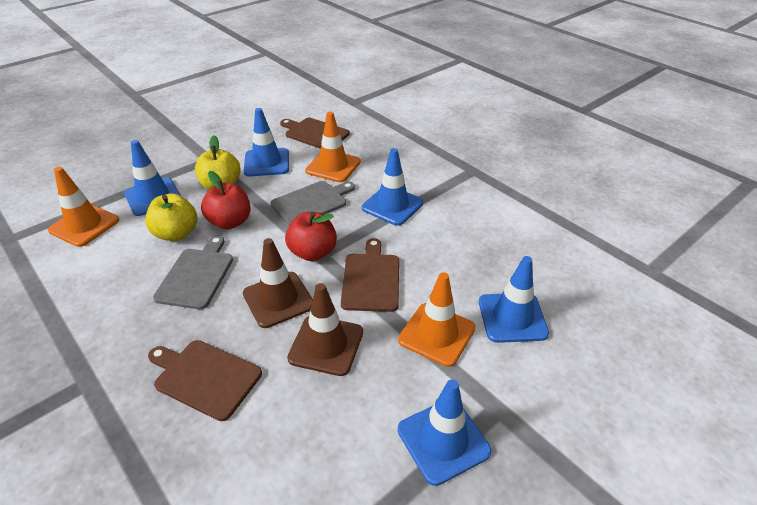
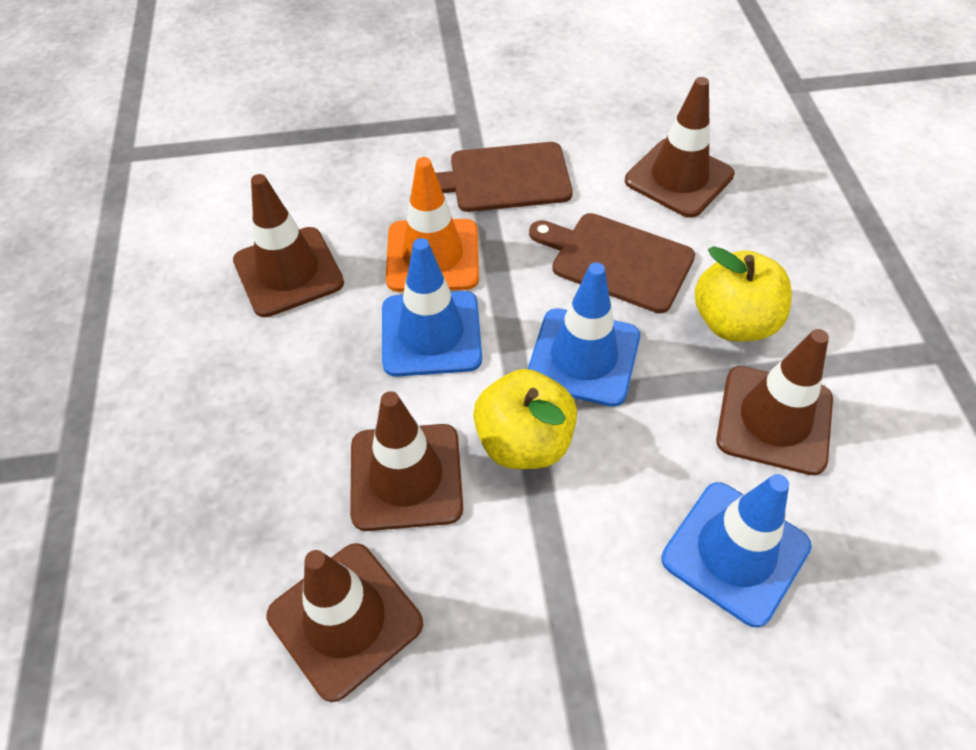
blue traffic cone: 5 -> 3
brown cutting board: 3 -> 2
brown traffic cone: 2 -> 5
grey cutting board: 2 -> 0
orange traffic cone: 3 -> 1
red apple: 2 -> 0

